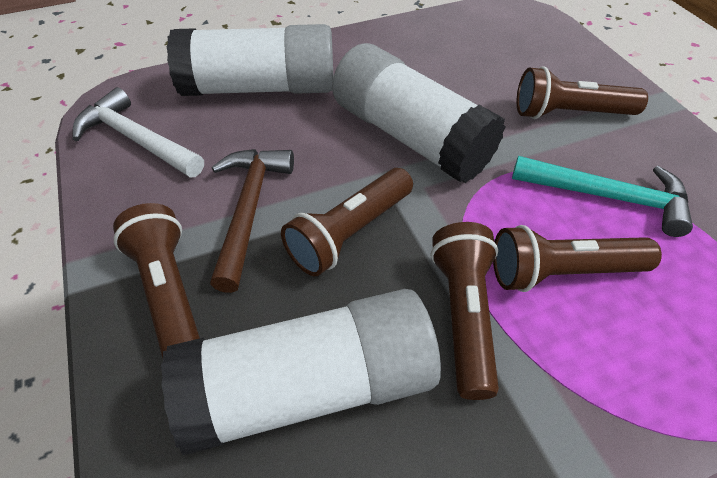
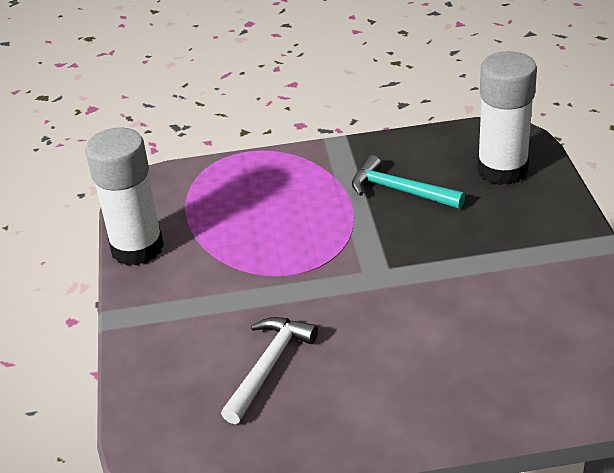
brown flashlight: 5 -> 0
brown hammer: 1 -> 0
white glue stick: 3 -> 2

